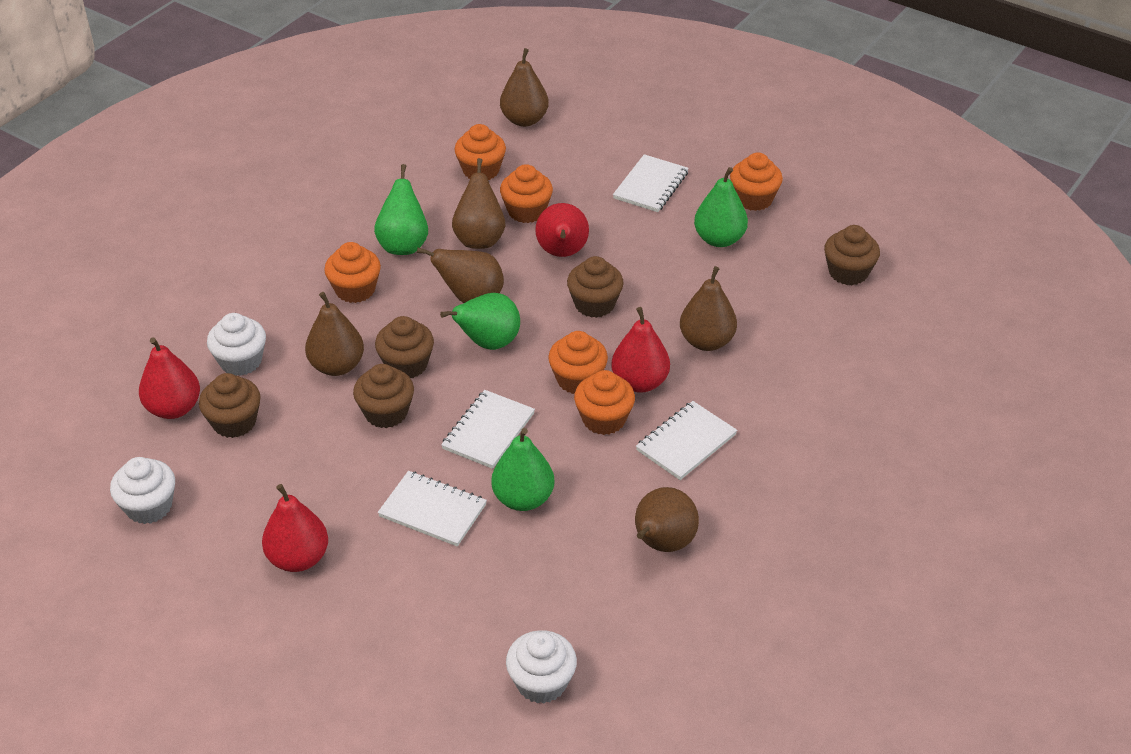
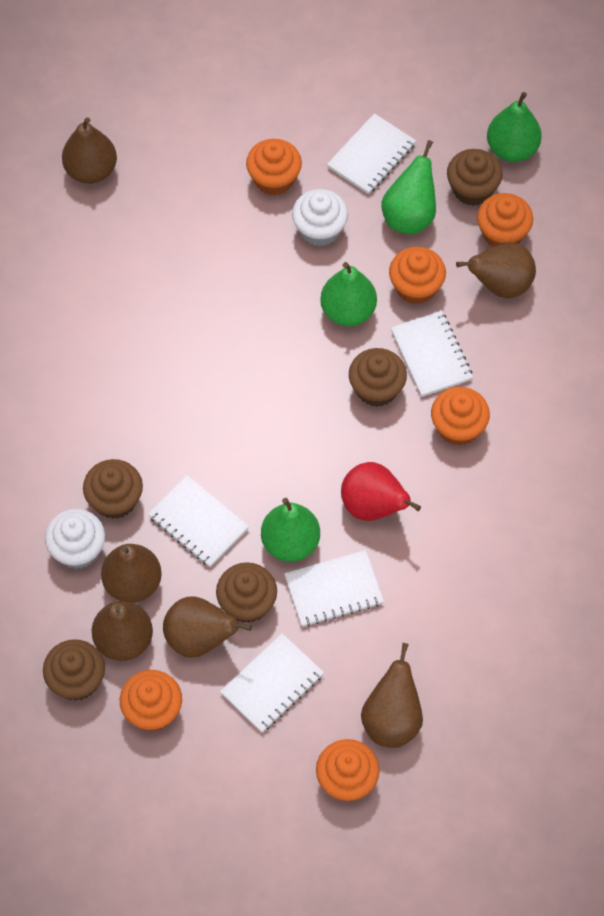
red pear: 4 -> 1
white cupcake: 3 -> 2
white notebook: 4 -> 5

